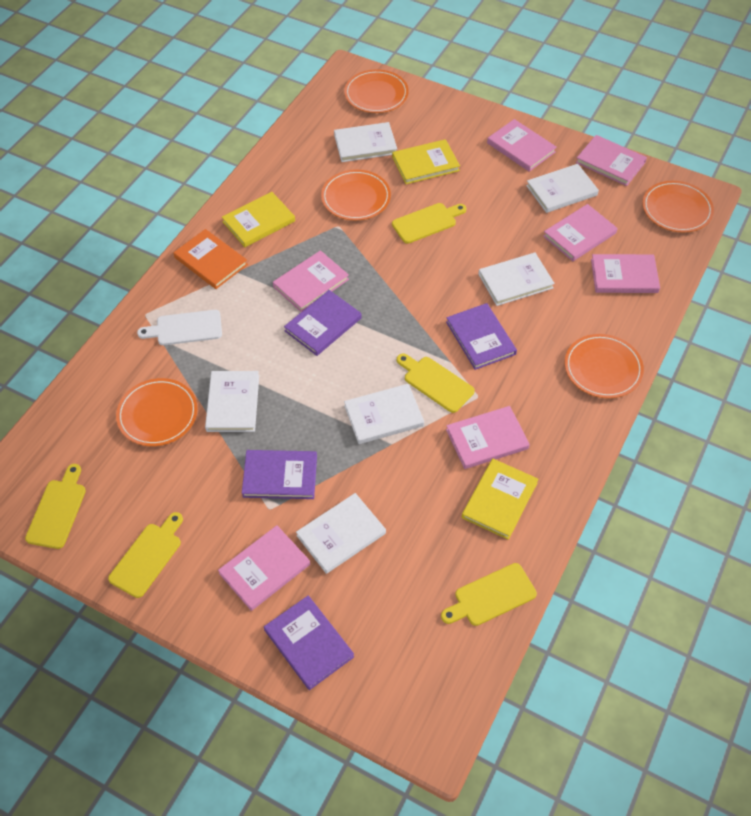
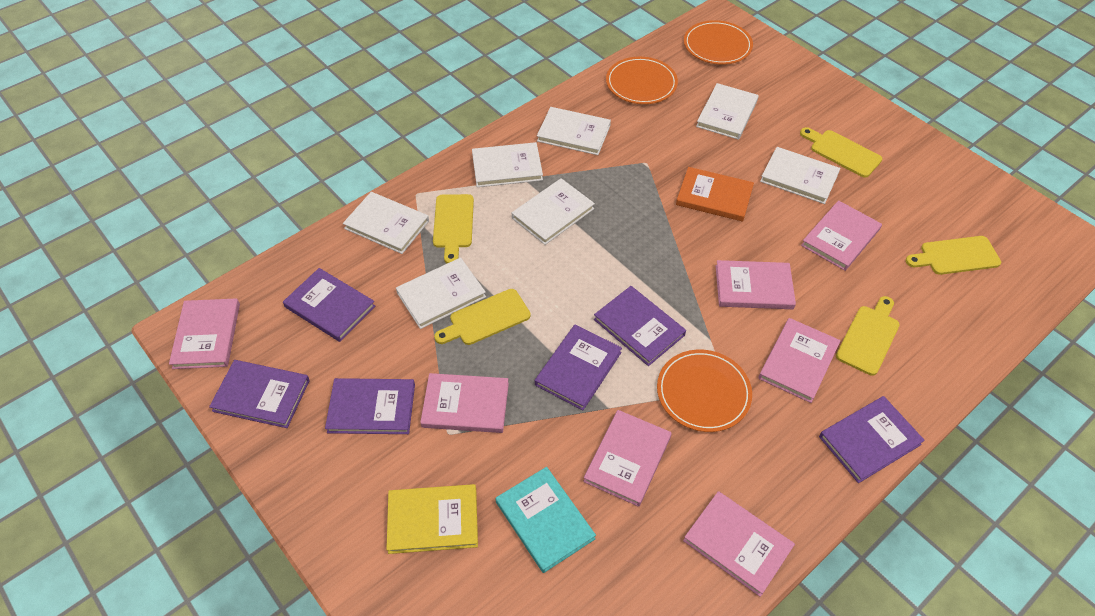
orange plate: 5 -> 3
purple book: 4 -> 6
turquoise book: 0 -> 1
white book: 6 -> 7
white cutting board: 1 -> 0
yellow book: 3 -> 1

